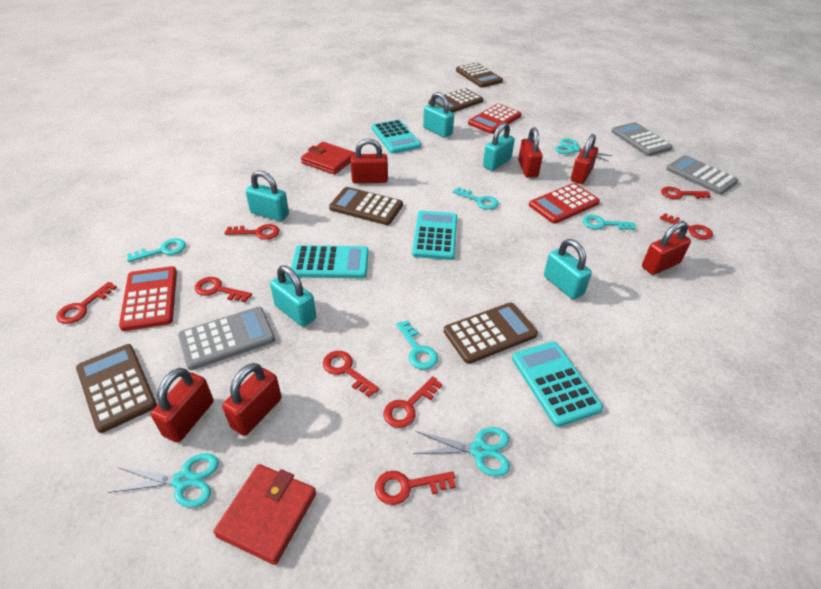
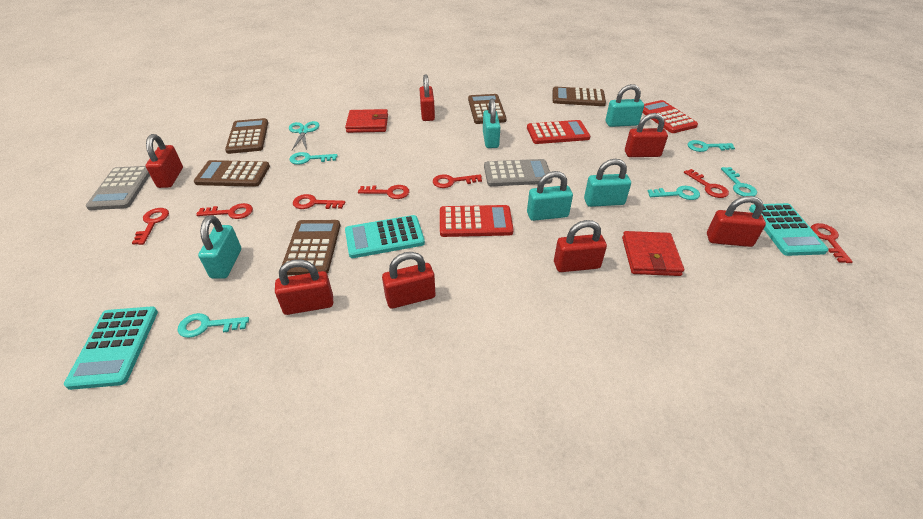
grey calculator: 3 -> 2
red key: 8 -> 7
red padlock: 6 -> 7
turquoise calculator: 4 -> 3
turquoise key: 4 -> 5
turquoise scissors: 3 -> 1

